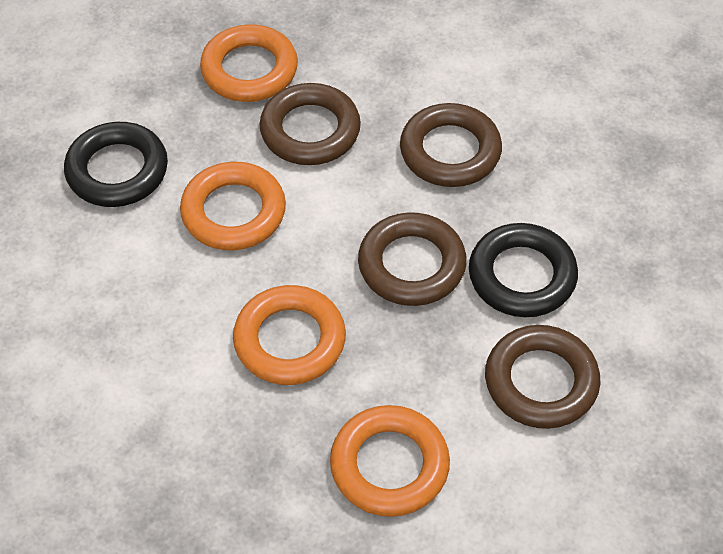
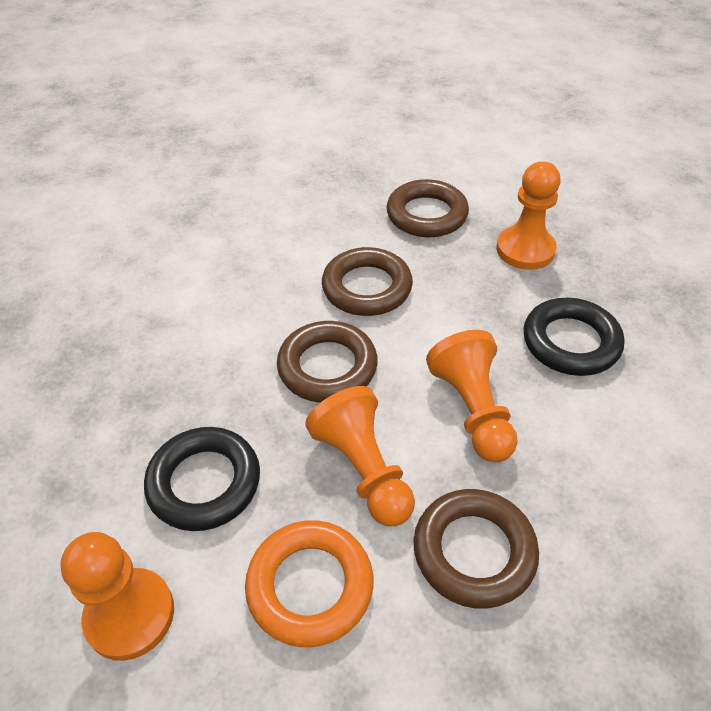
orange pawn: 0 -> 4
orange ring: 4 -> 1

